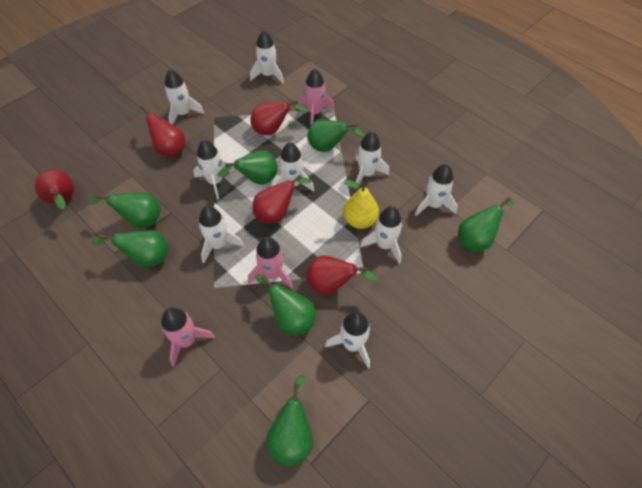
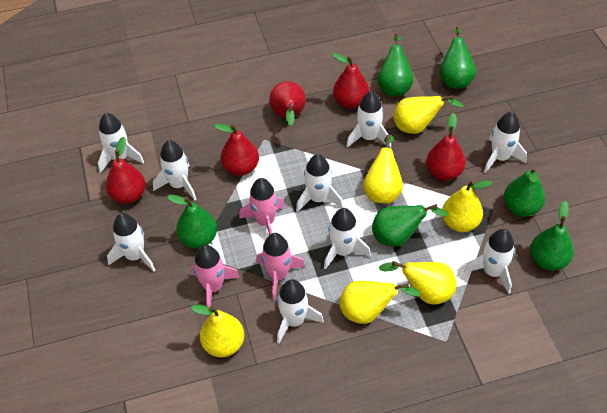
green pear: 7 -> 6
yellow pear: 1 -> 6

